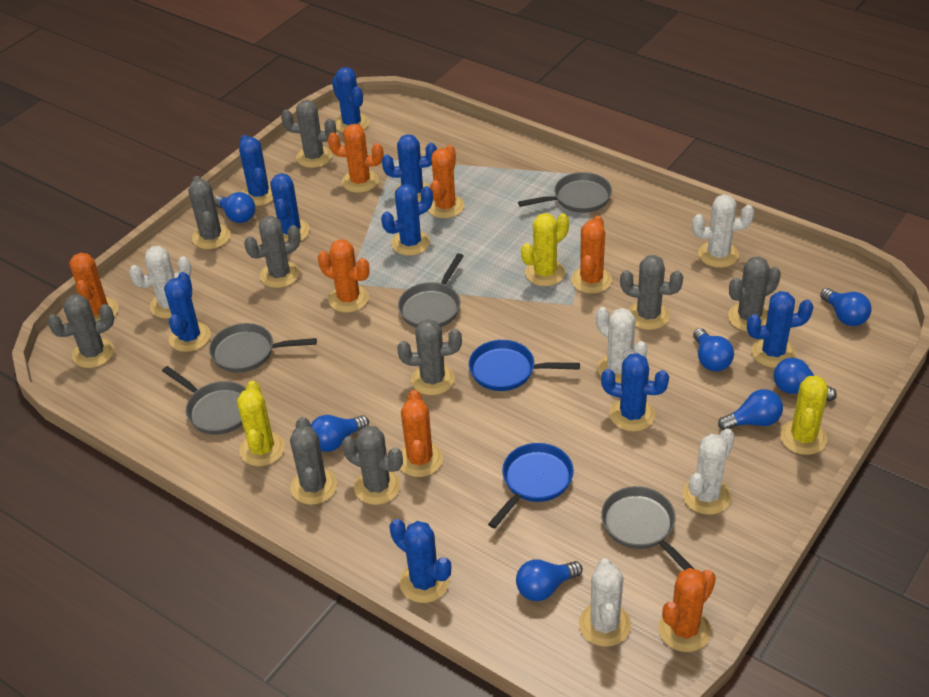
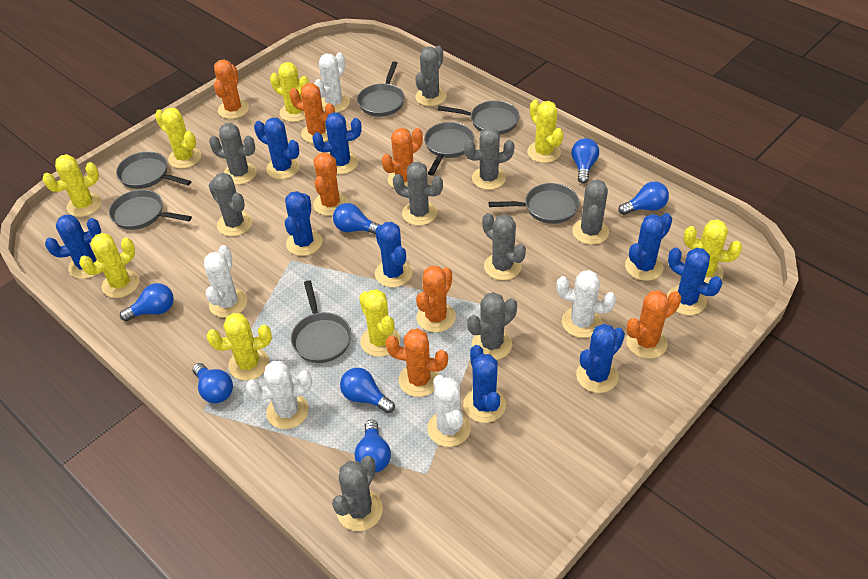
blue pan: 2 -> 0
grey pan: 5 -> 7
yellow cactus: 3 -> 8

